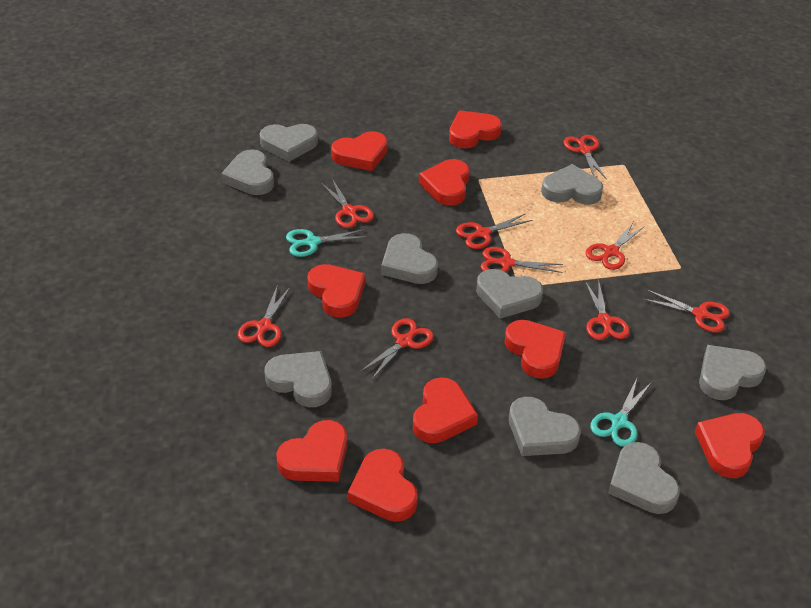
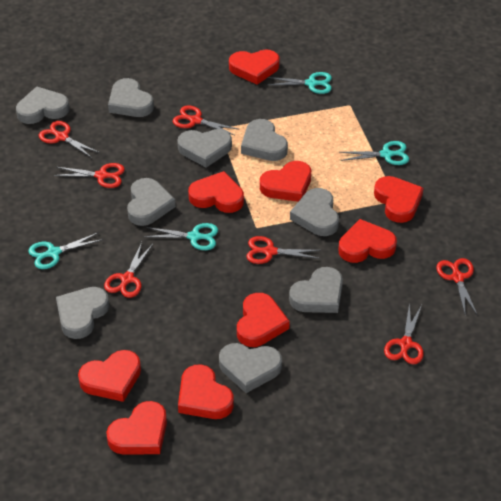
red scissors: 9 -> 7
turquoise scissors: 2 -> 4

